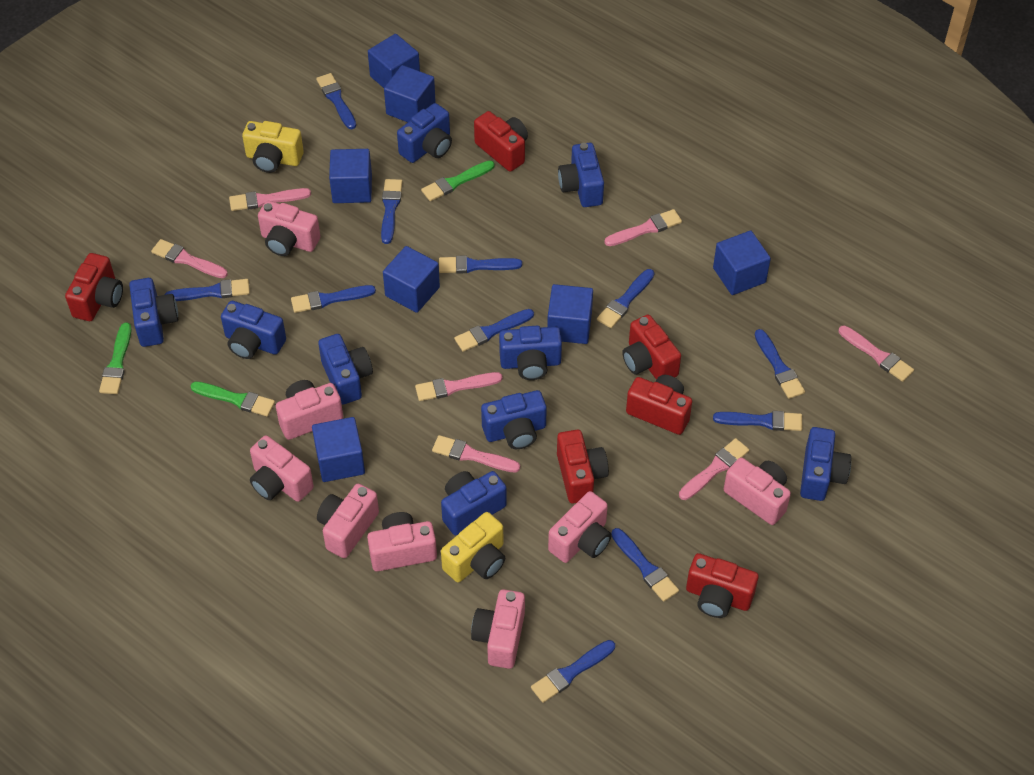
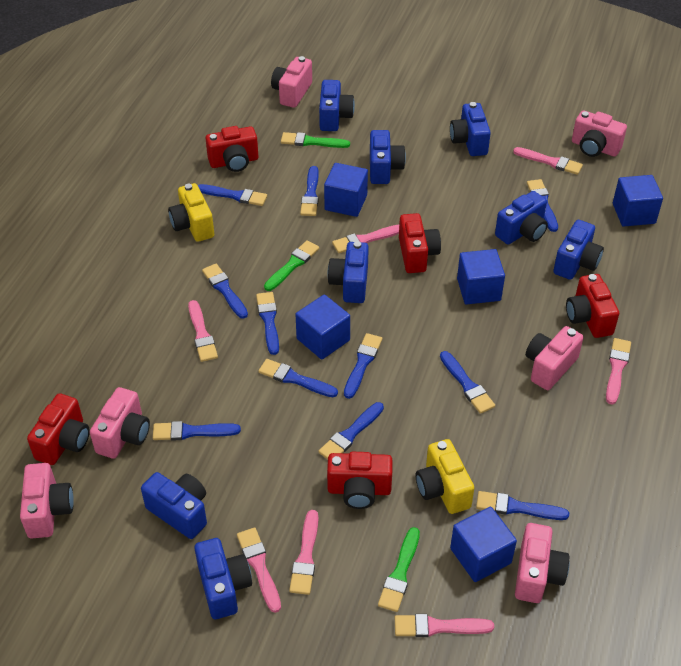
blue camera: 9 -> 8
blue cube: 7 -> 5
pink camera: 8 -> 6
red camera: 6 -> 5

